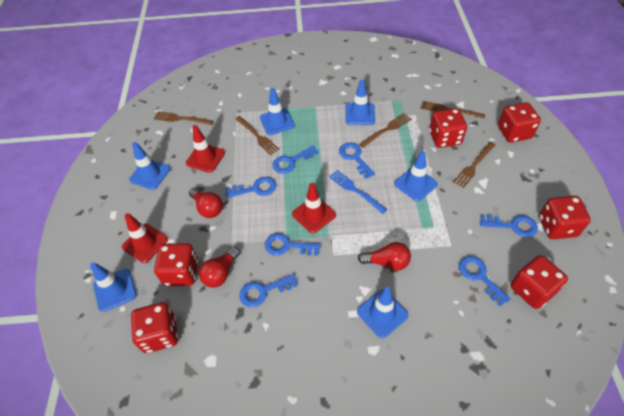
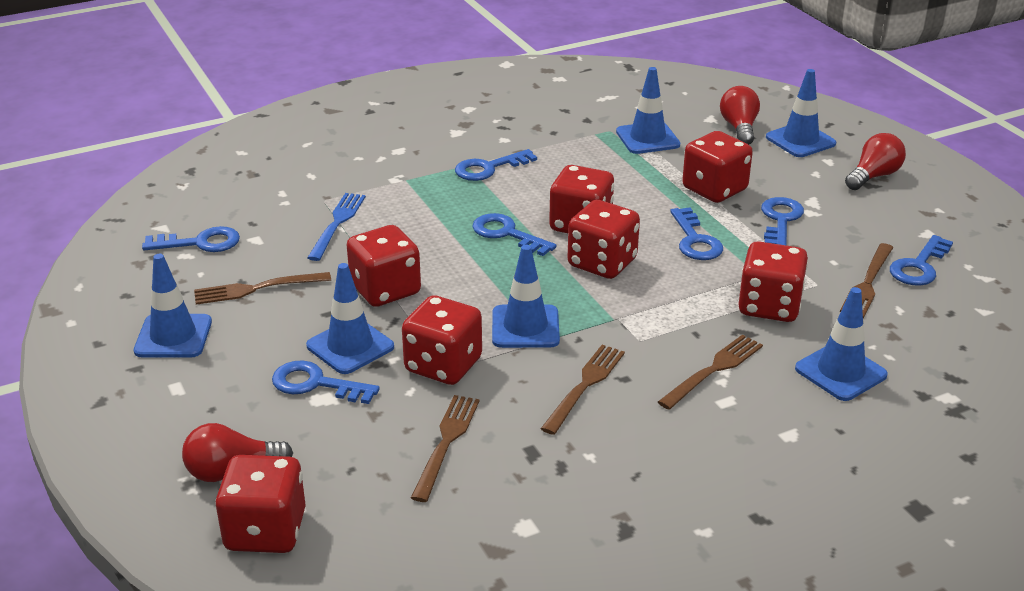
red dice: 6 -> 7
red traffic cone: 3 -> 0

